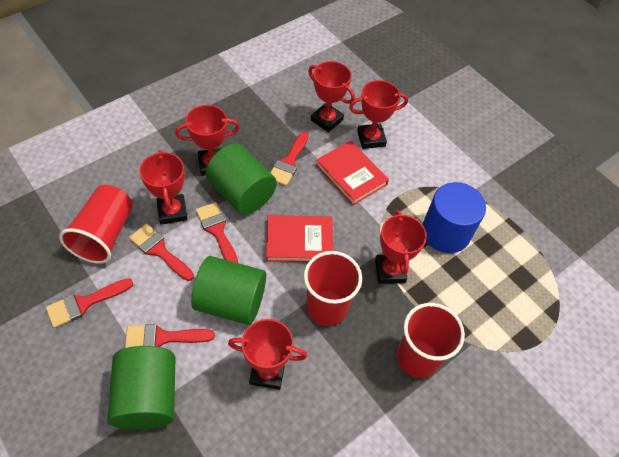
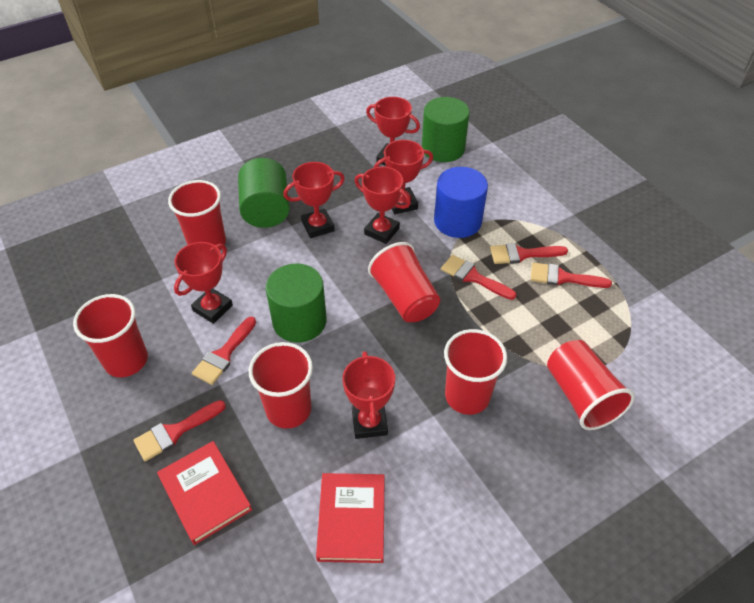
red cup: 3 -> 6

